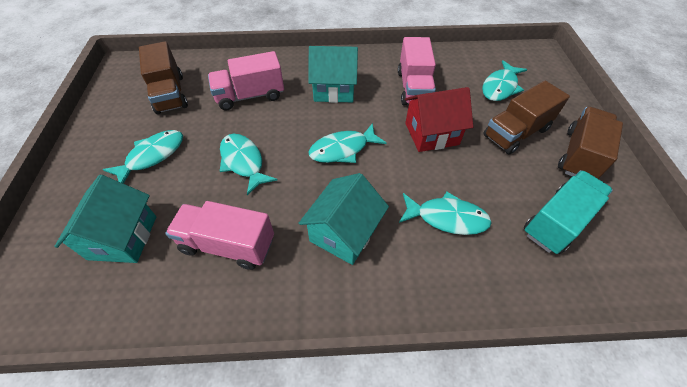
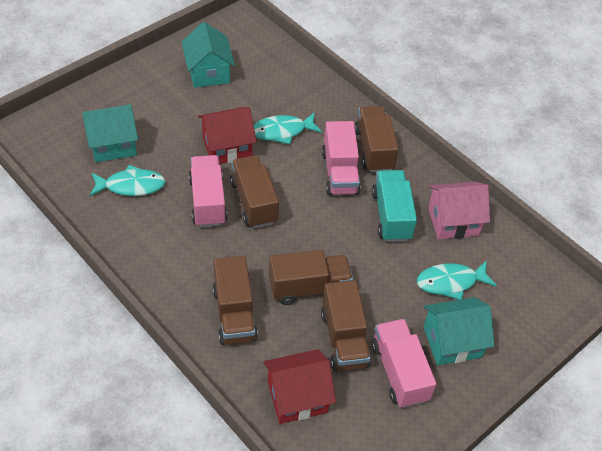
brown truck: 3 -> 5
pink house: 0 -> 1
red house: 1 -> 2
turquoise fish: 5 -> 3

